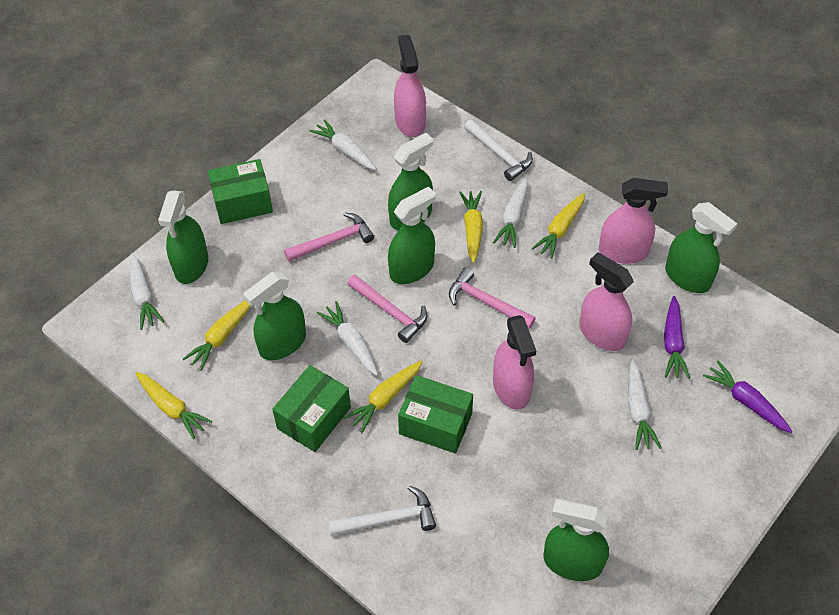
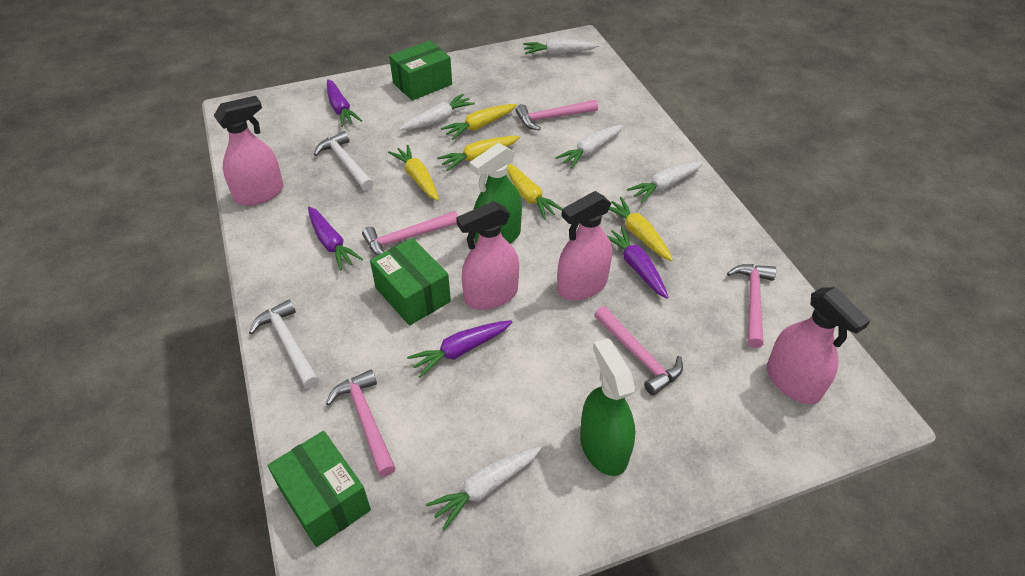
green spray bottle: 6 -> 2
pink hammer: 3 -> 5
purple carrot: 2 -> 4

